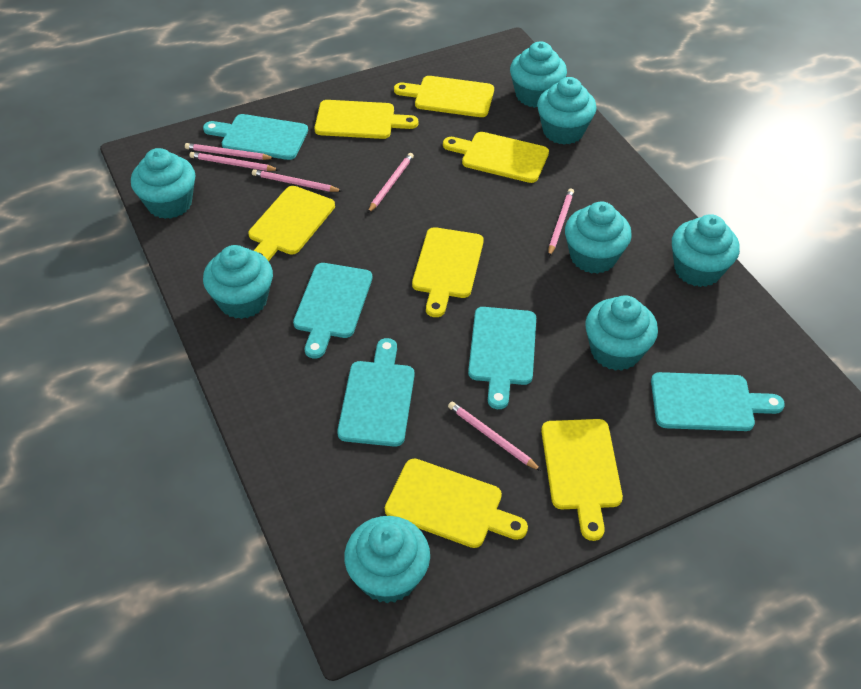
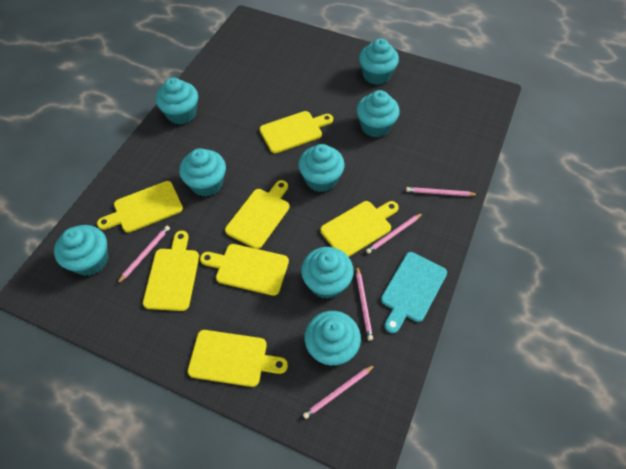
pink pencil: 6 -> 5
turquoise cutting board: 5 -> 1

